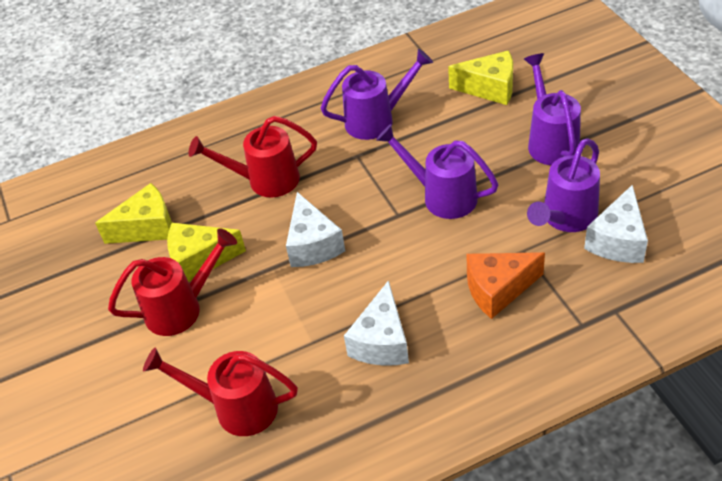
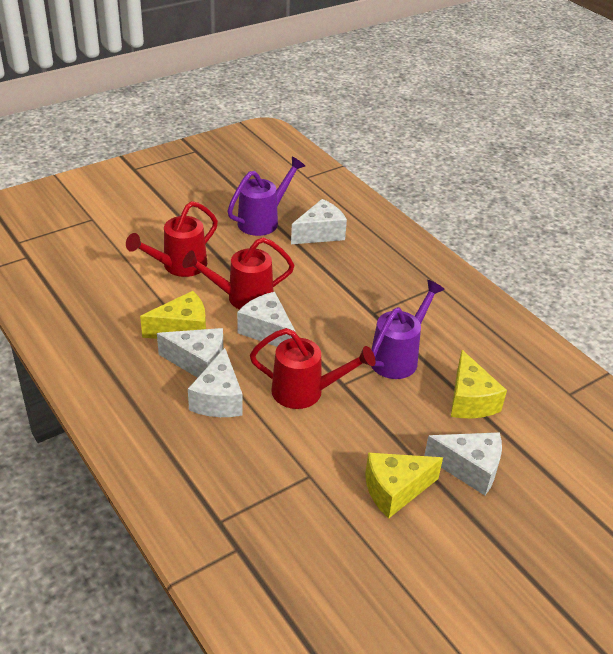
orange cheese: 1 -> 0
purple watering can: 4 -> 2
white cheese: 3 -> 5

